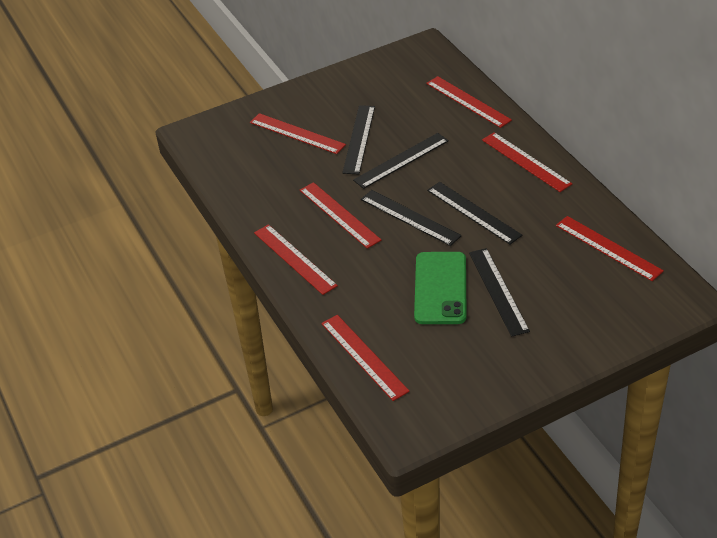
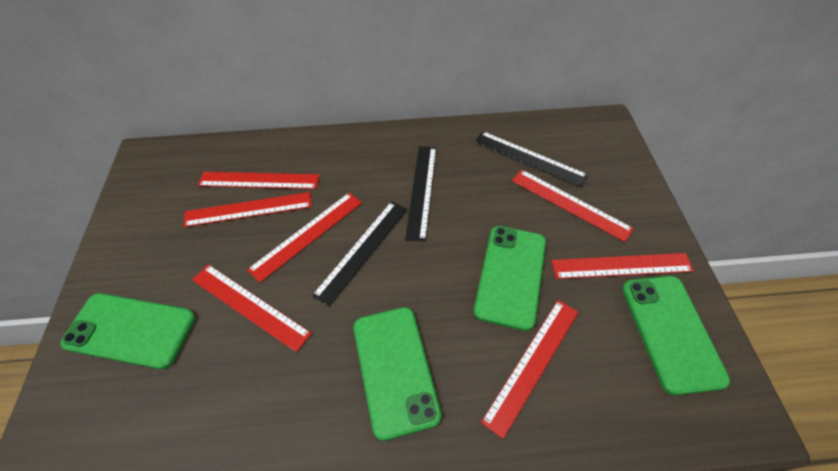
black ruler: 5 -> 3
green phone: 1 -> 4

